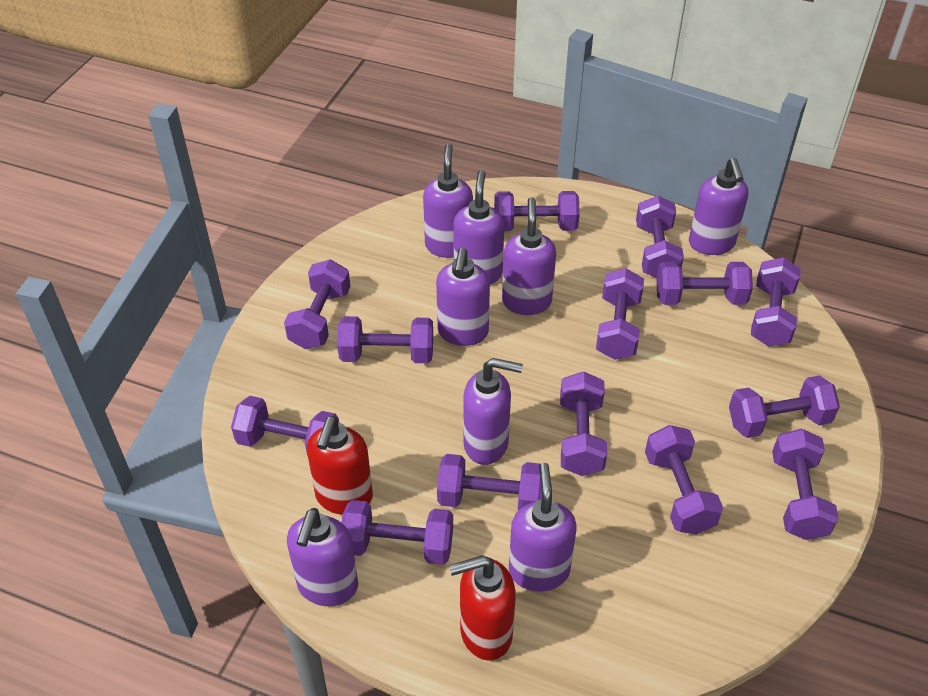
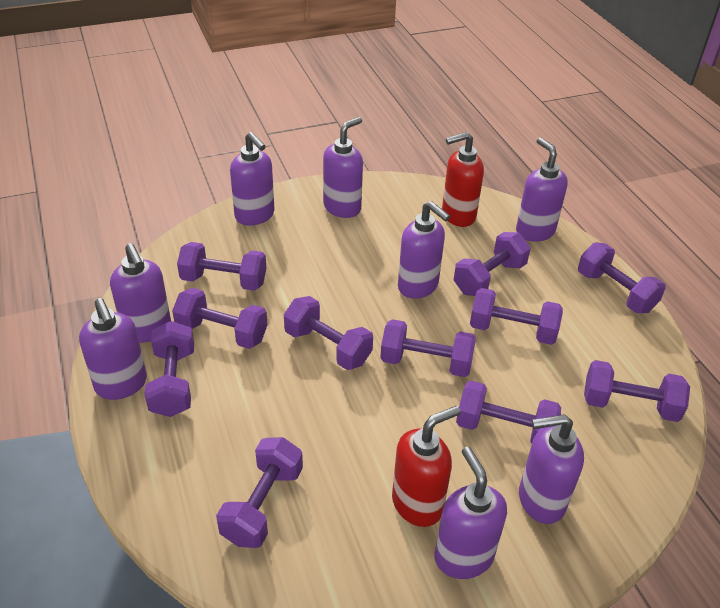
purple dumbbell: 14 -> 11

